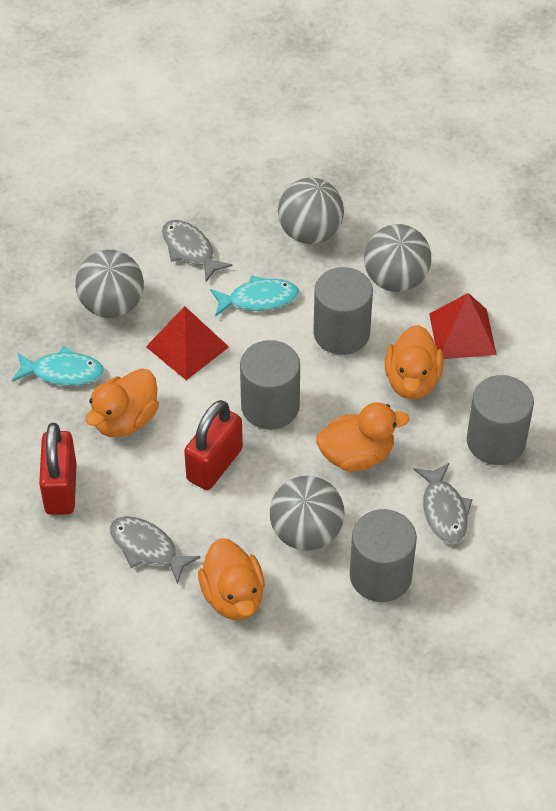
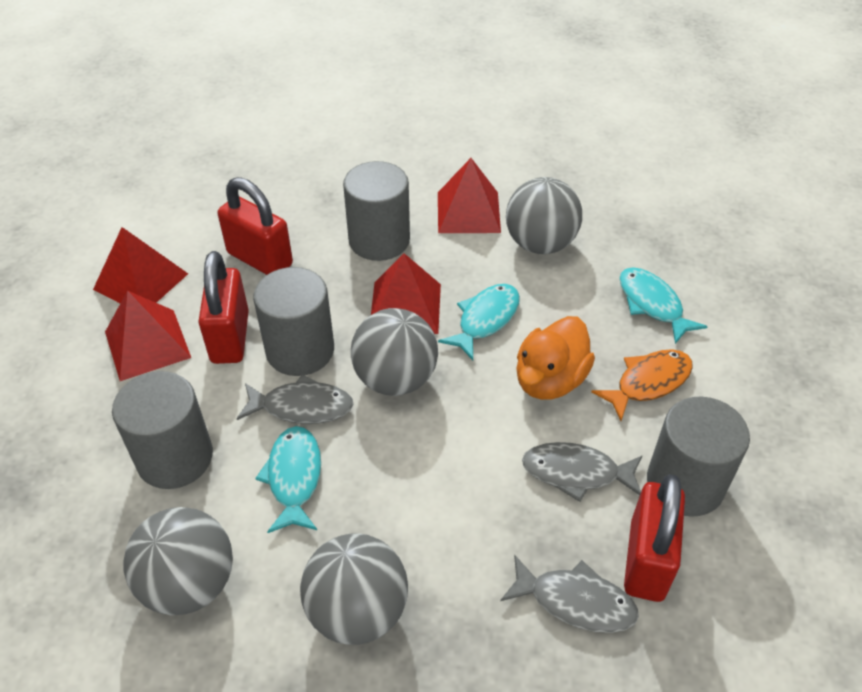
orange duck: 4 -> 1
orange fish: 0 -> 1
red padlock: 2 -> 3
red pyramid: 2 -> 4
turquoise fish: 2 -> 3

